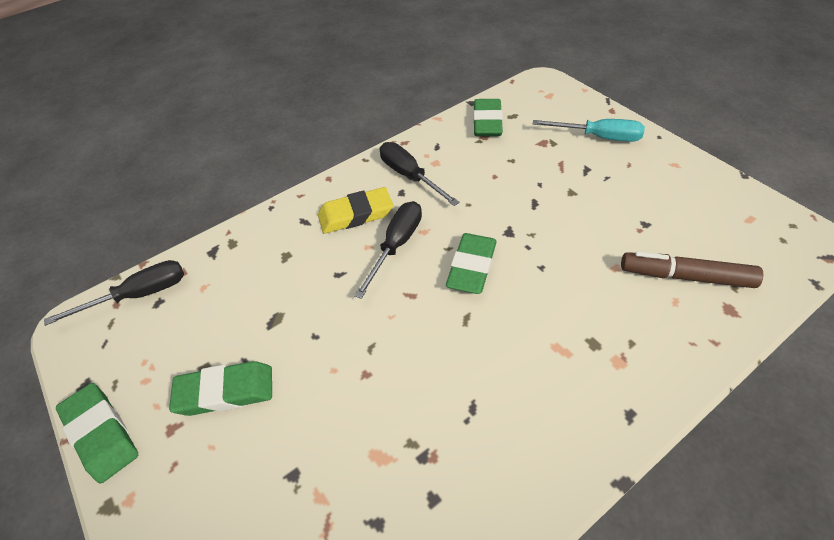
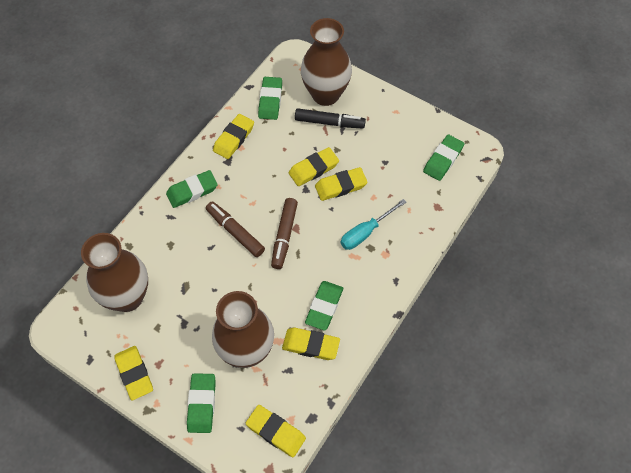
black marker: 0 -> 1
black screwdriver: 3 -> 0
brown marker: 1 -> 2
brown vase: 0 -> 3
green eraser: 4 -> 5
yellow eraser: 1 -> 6

